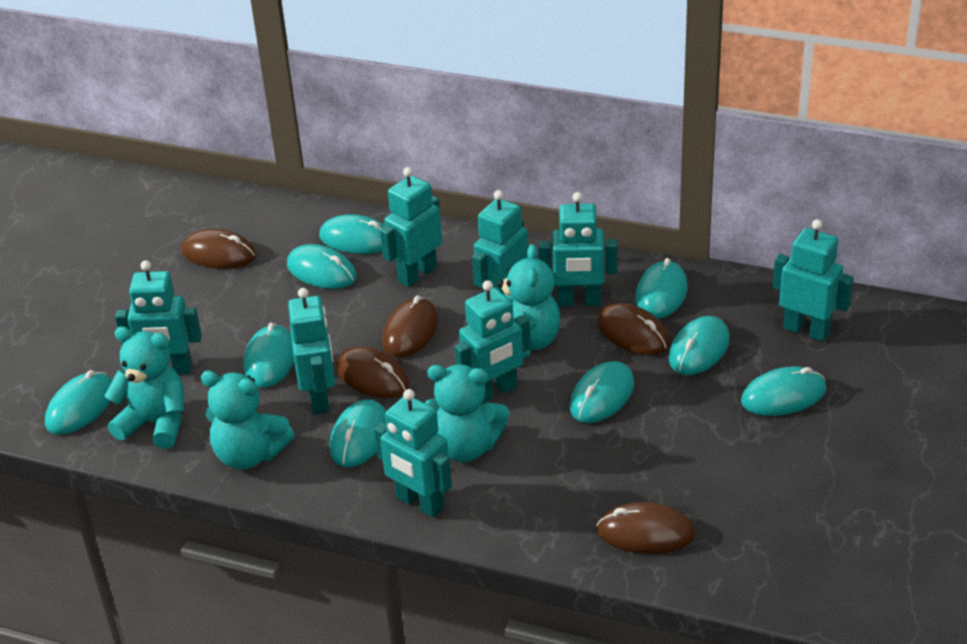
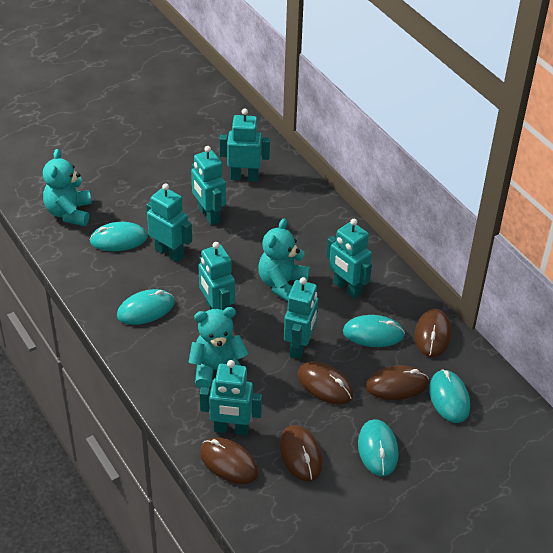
turquoise mouse: 9 -> 5
turquoise robot: 8 -> 7
turquoise teddy bear: 4 -> 3

